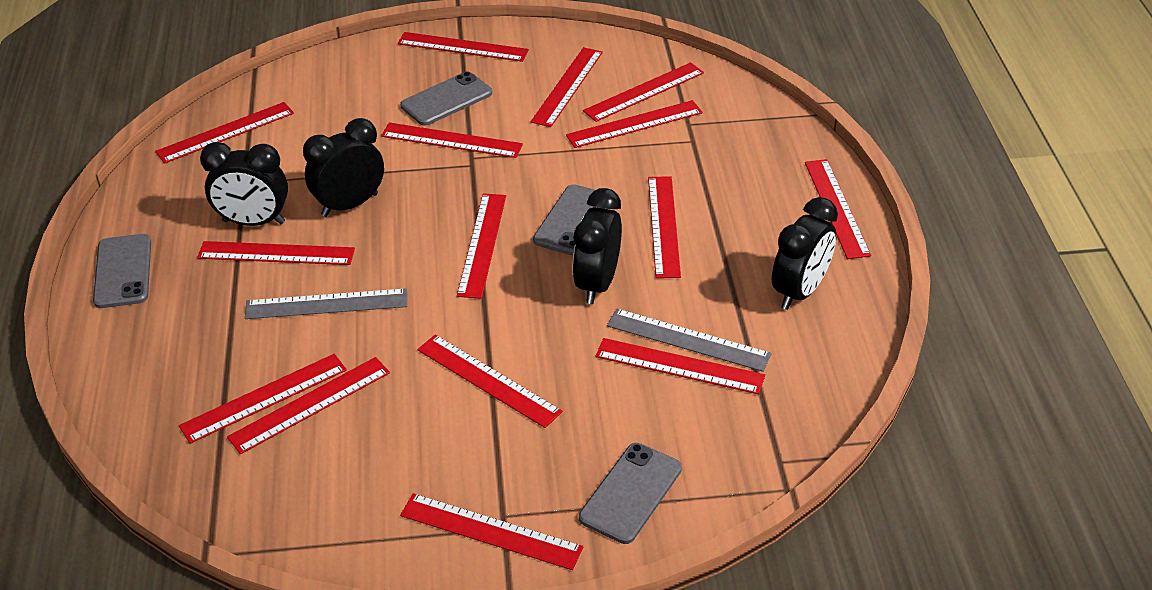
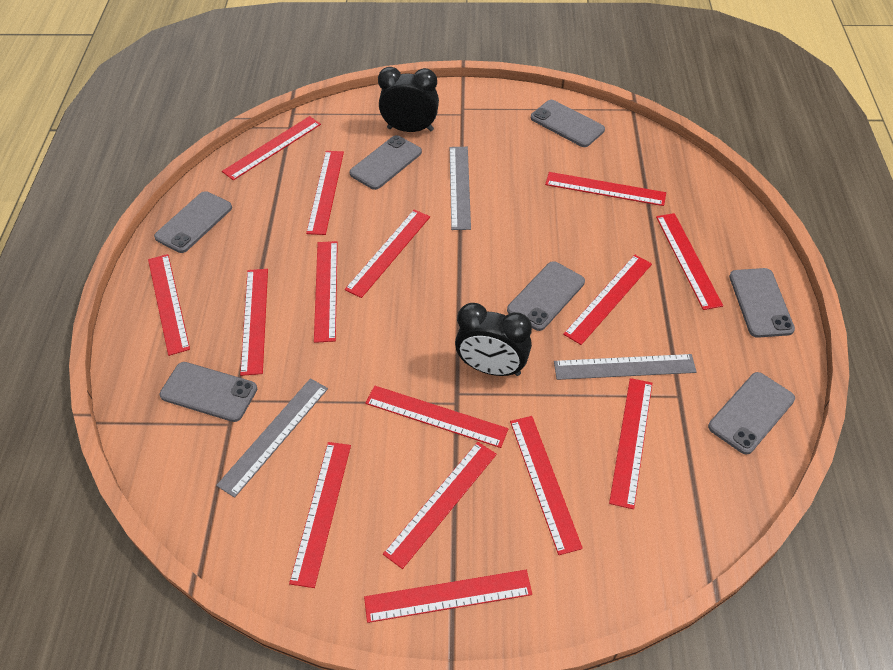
black clock: 4 -> 2
grey phone: 4 -> 7
grey ruler: 2 -> 3

